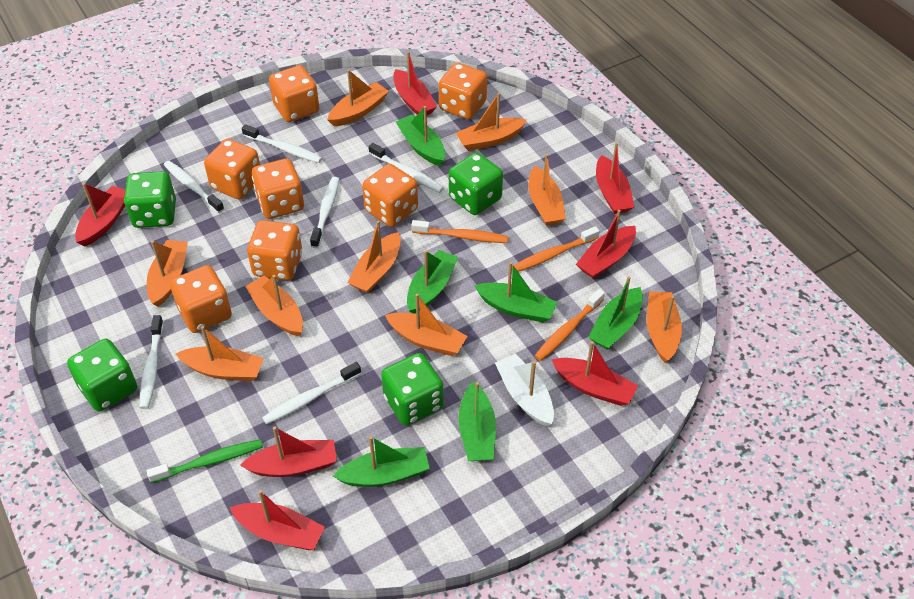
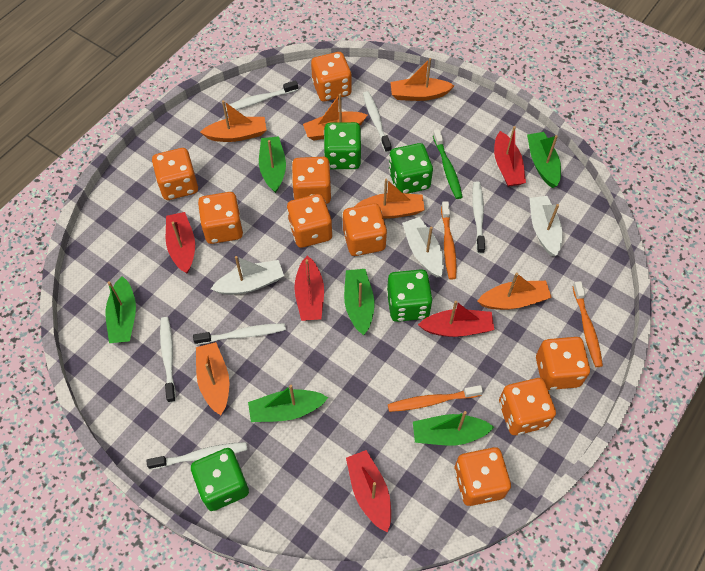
orange boat: 9 -> 6
orange dice: 7 -> 9
red boat: 7 -> 5
white boat: 1 -> 3

